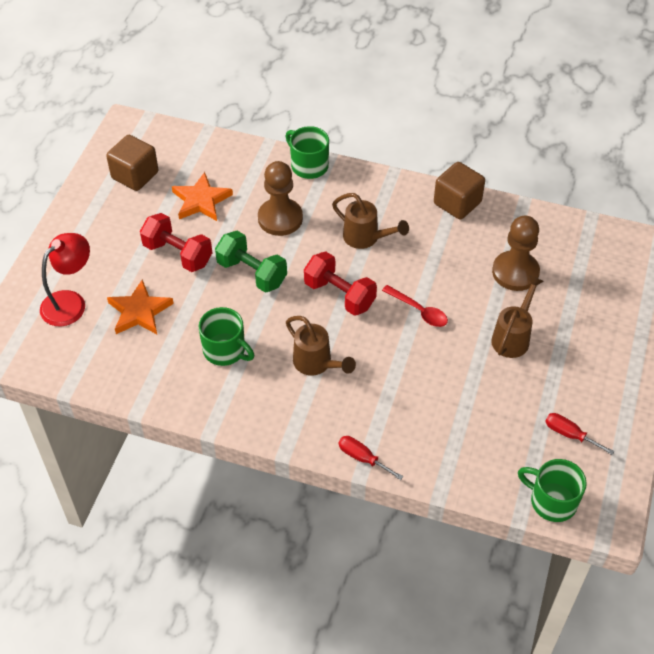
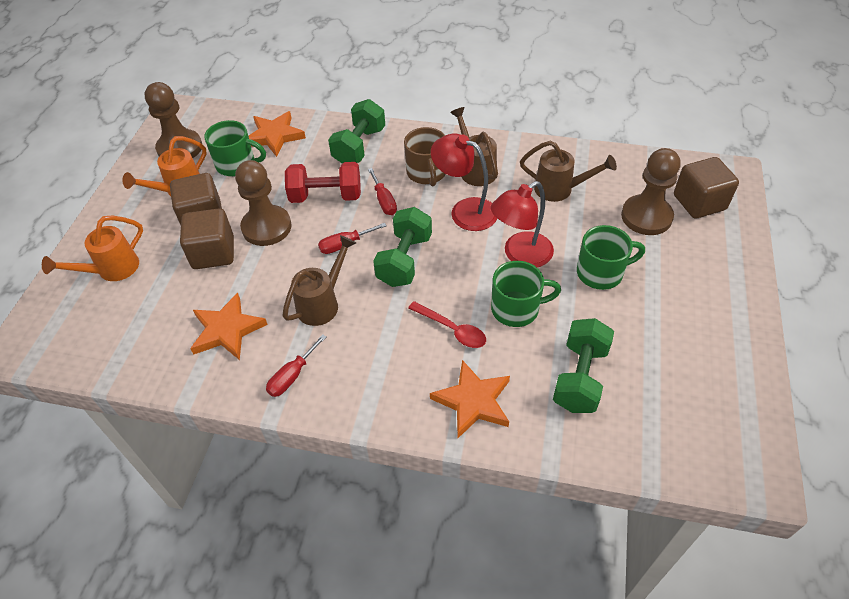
brown cube: 2 -> 3
brown mug: 0 -> 1
brown pawn: 2 -> 3
green dumbbell: 1 -> 3
orange star: 2 -> 3
orange watering can: 0 -> 2
red dumbbell: 2 -> 1
red lamp: 1 -> 2
red screwdriver: 2 -> 3

